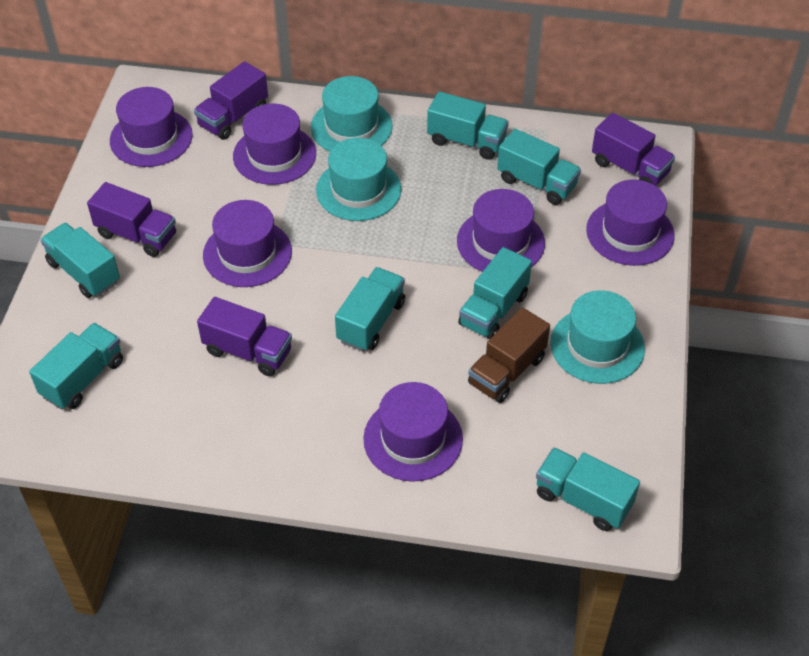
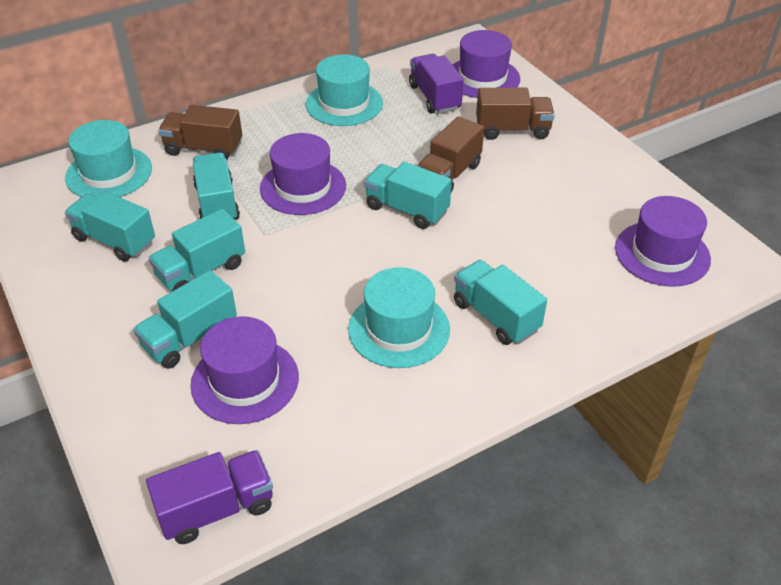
brown truck: 1 -> 3
purple hat: 6 -> 4
purple truck: 4 -> 2
turquoise truck: 7 -> 6

